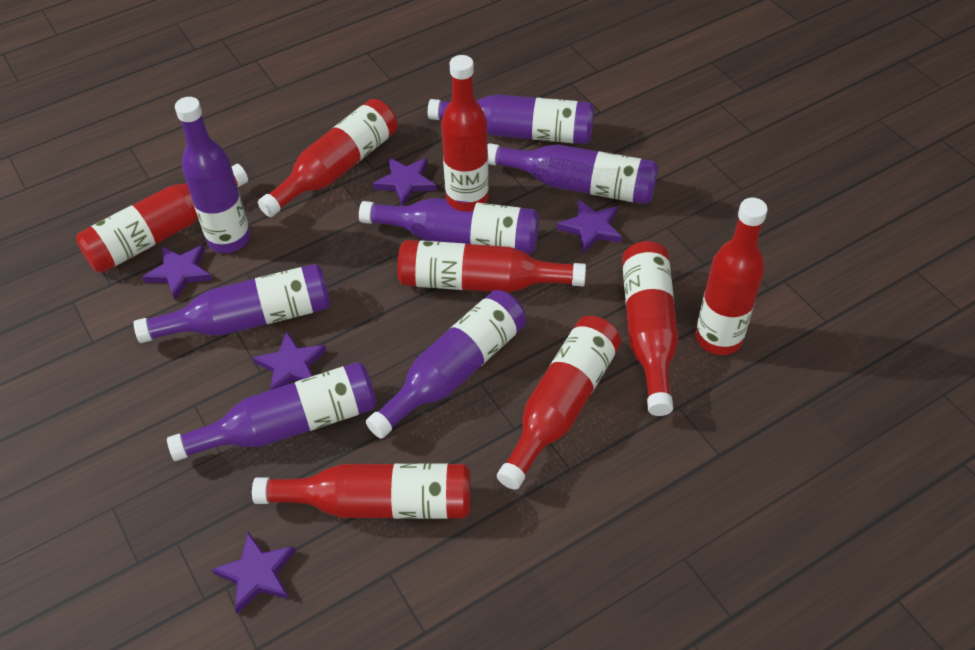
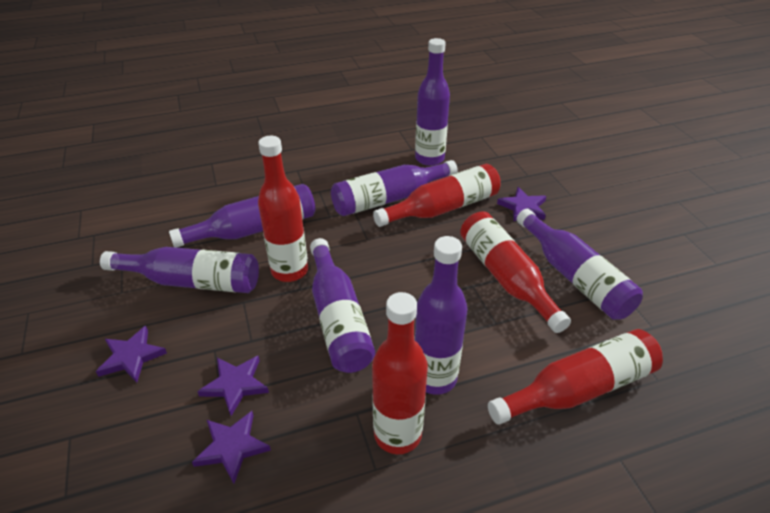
purple star: 5 -> 4
red bottle: 8 -> 5

